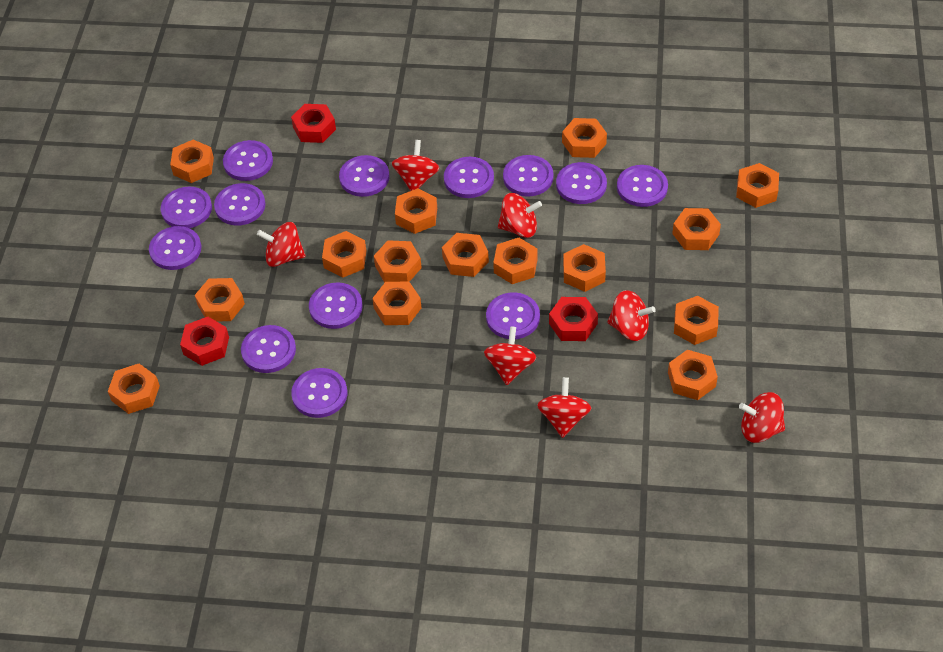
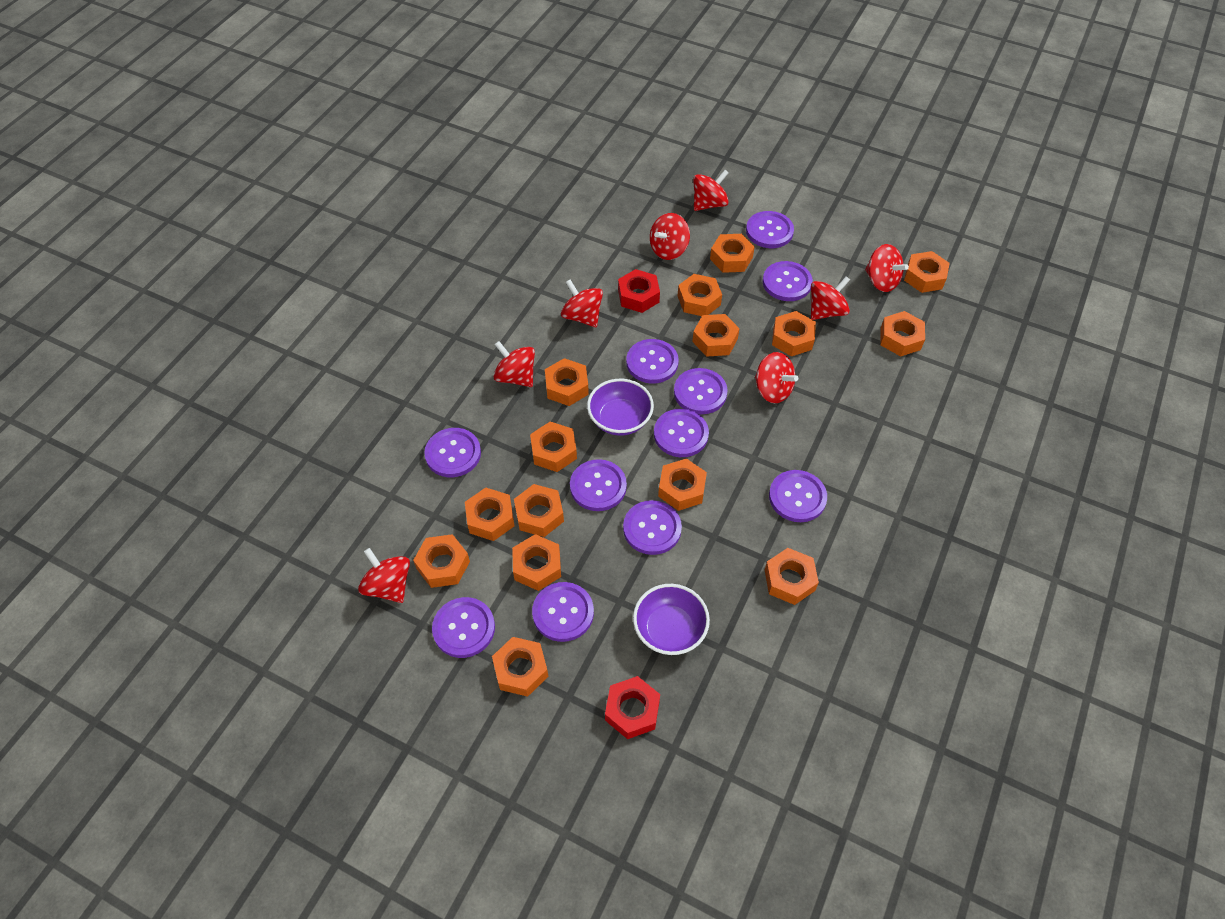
purple bowl: 0 -> 2
purple button: 13 -> 11
red nut: 3 -> 2
red spinning top: 7 -> 8

